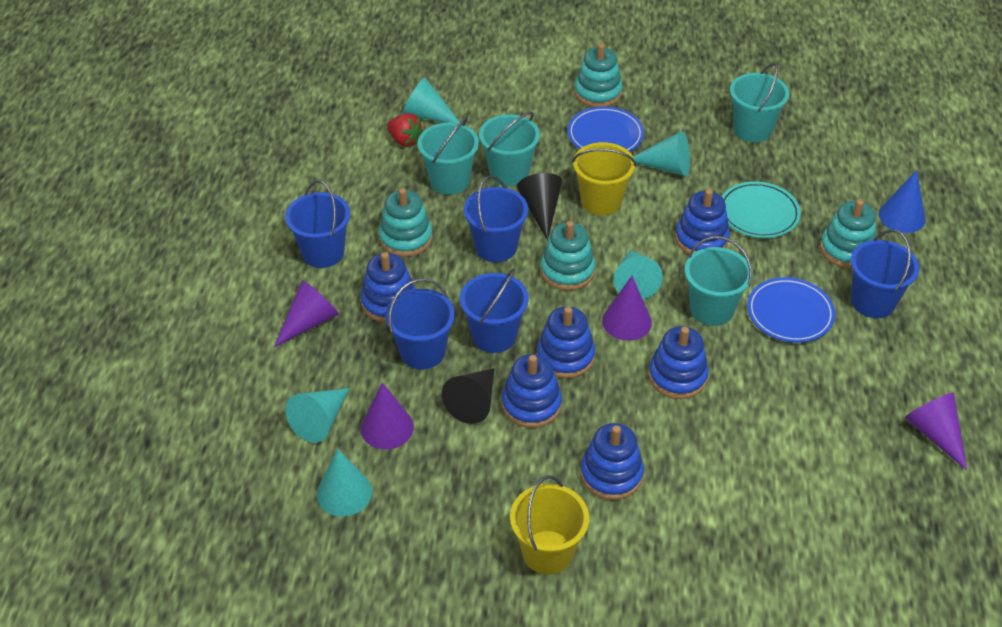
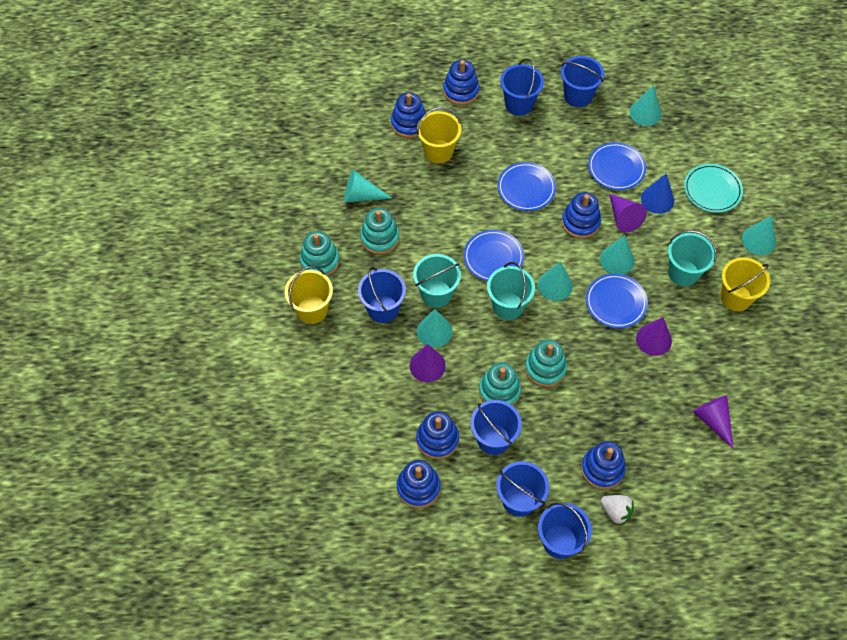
black cone: 2 -> 0
blue bucket: 5 -> 6
blue plate: 2 -> 4
red strawberry: 1 -> 0
turquoise bucket: 4 -> 3
turquoise cone: 5 -> 6
white strawberry: 0 -> 1
yellow bucket: 2 -> 3

